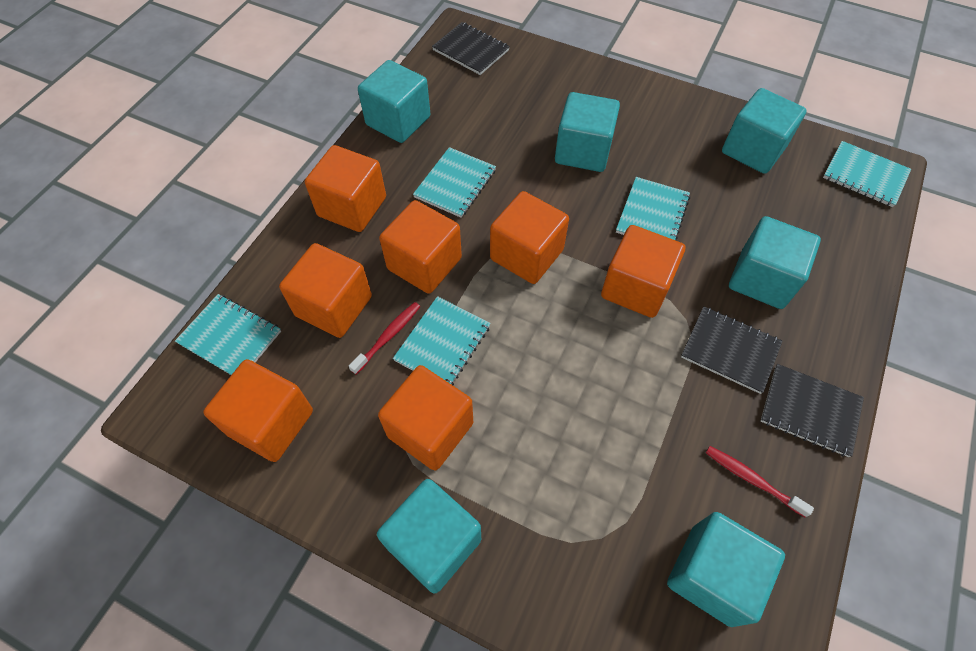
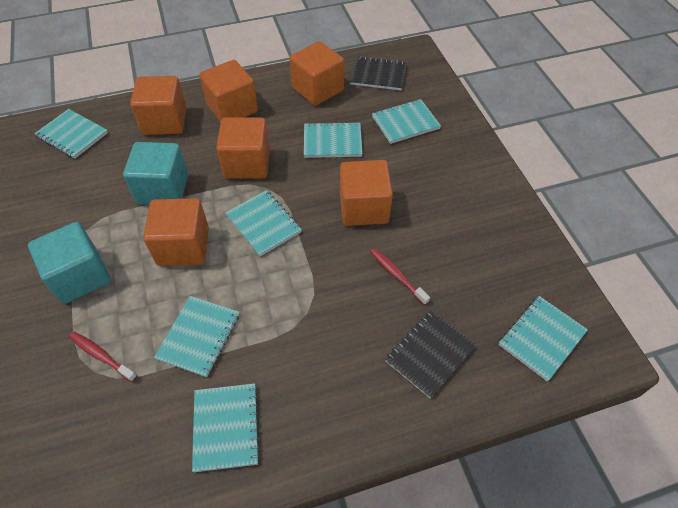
black notebook: 3 -> 2
orange cube: 7 -> 6
turquoise cube: 6 -> 2
turquoise notebook: 5 -> 7

